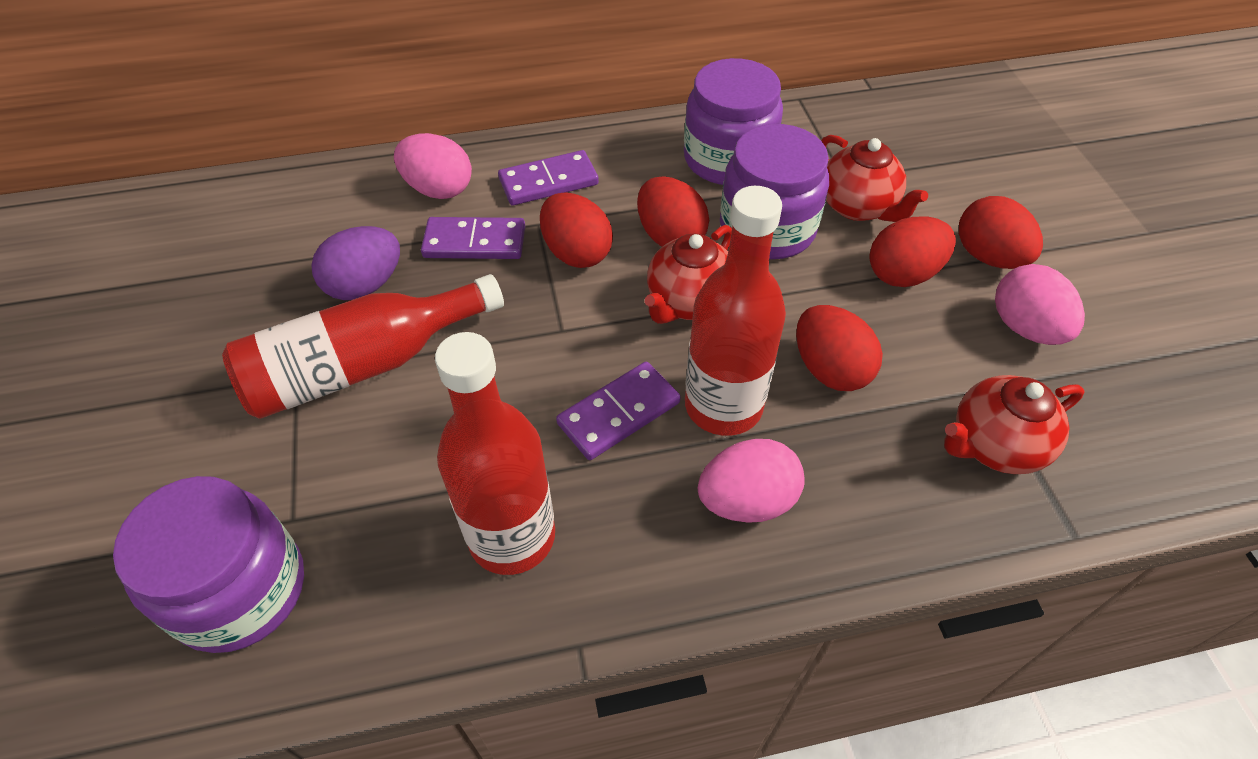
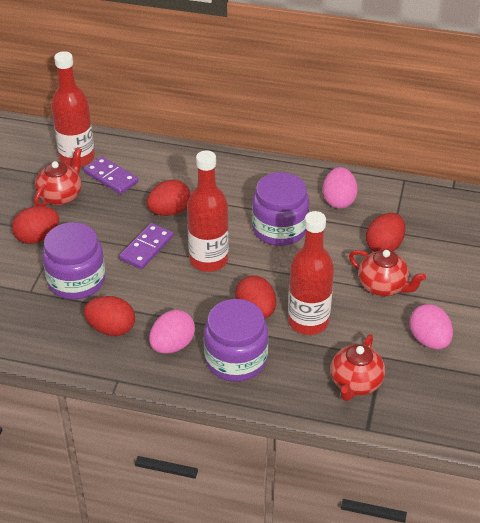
purple domino: 3 -> 2
purple egg: 1 -> 0

